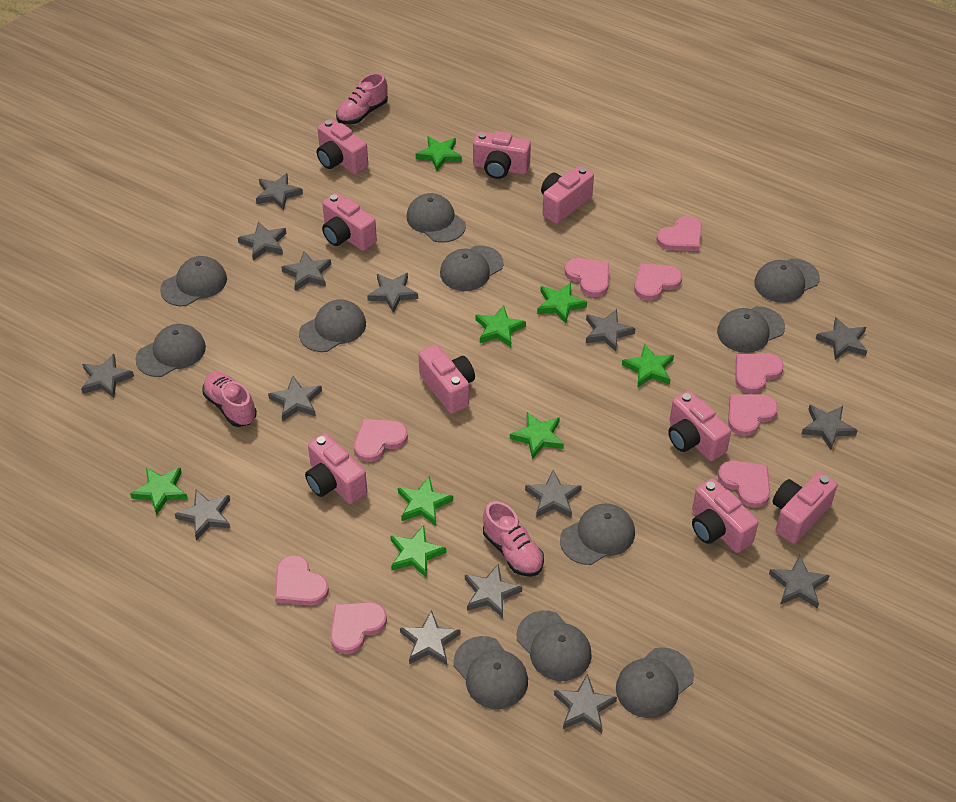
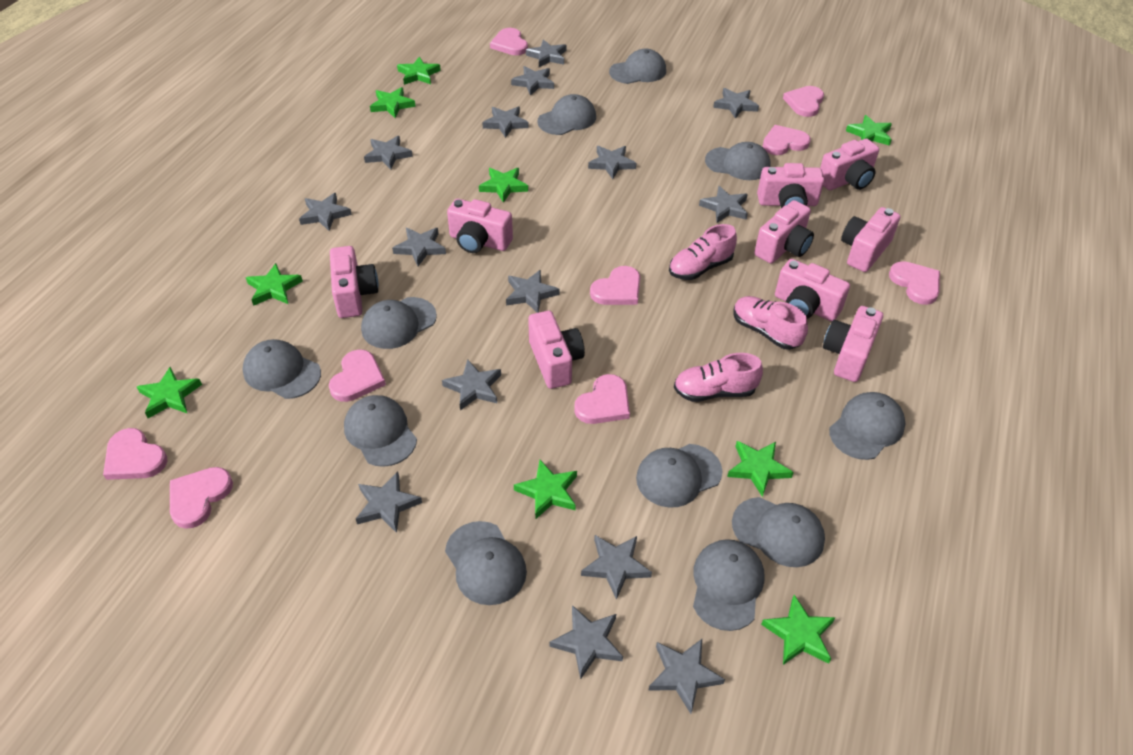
green star: 8 -> 9

